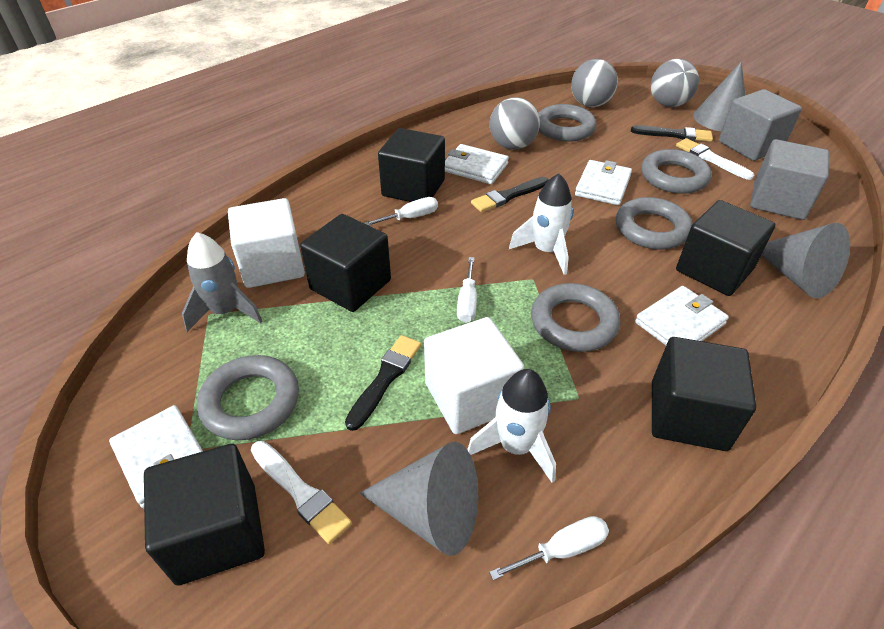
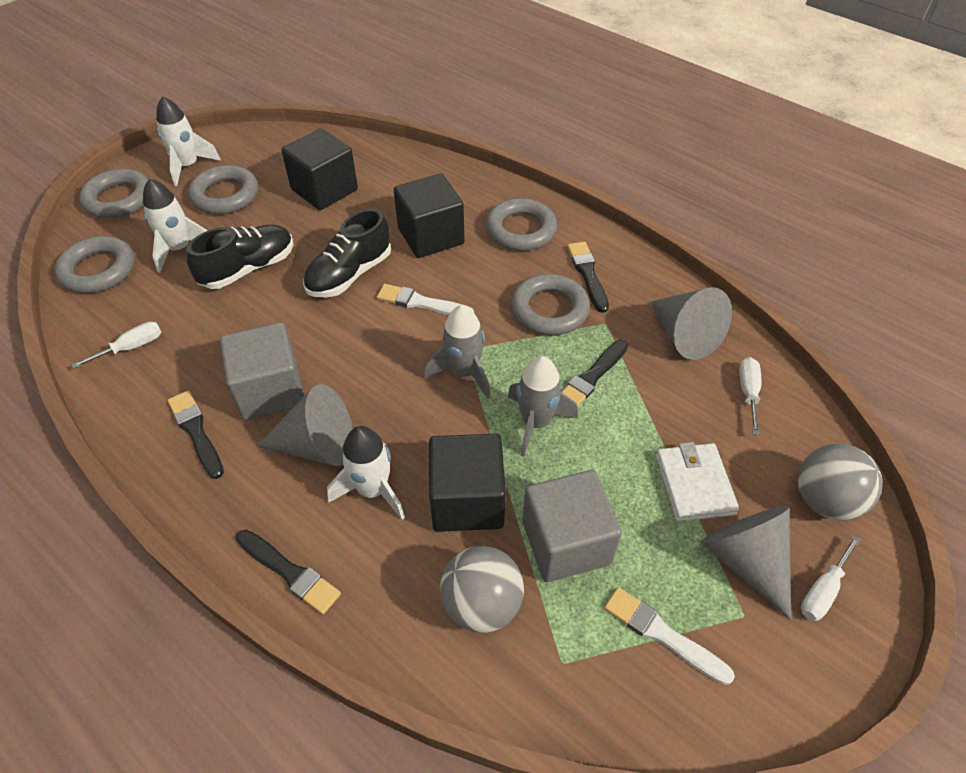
black brush: 3 -> 4
black cube: 5 -> 3
black shoe: 0 -> 2
grey ball: 3 -> 2
grey rocket: 1 -> 2
white cube: 2 -> 0
white rocket: 2 -> 3
white wallet: 4 -> 1

